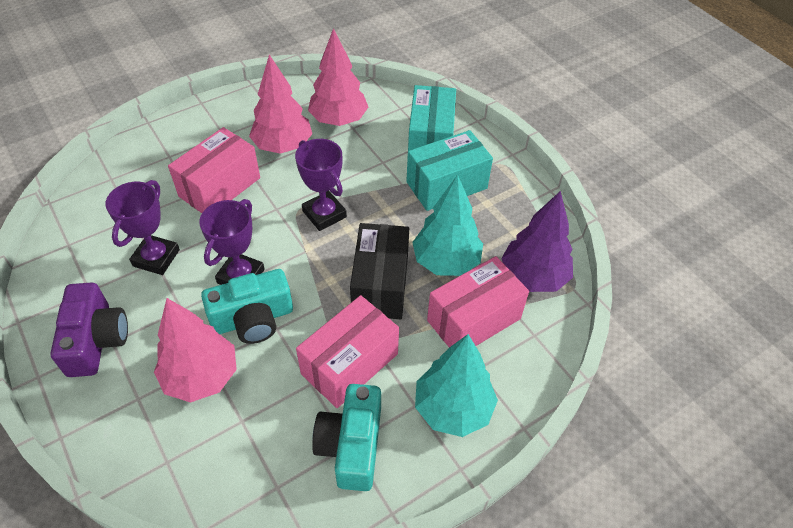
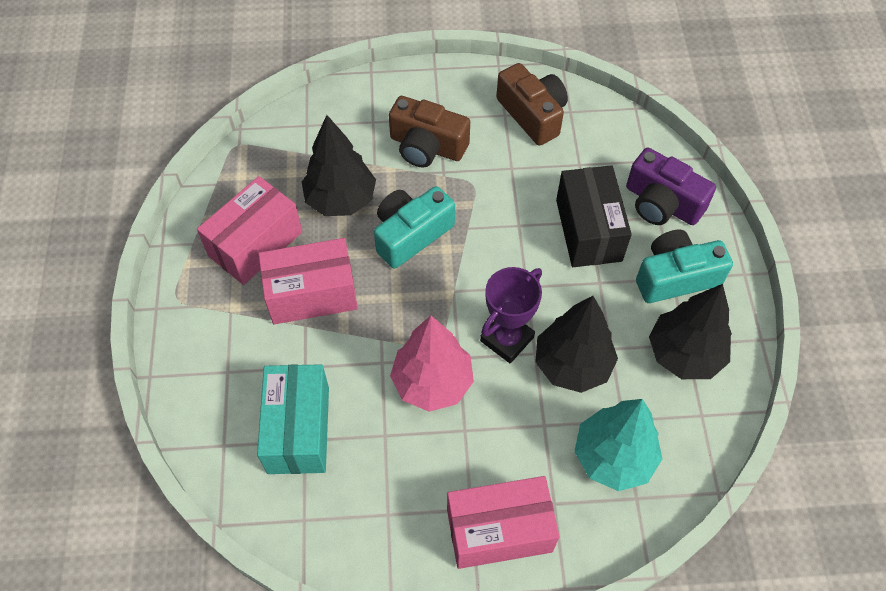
black tree: 0 -> 3
brown camera: 0 -> 2
pink tree: 3 -> 1
purple tree: 1 -> 0
purple trophy: 3 -> 1
turquoise box: 2 -> 1
turquoise tree: 2 -> 1

